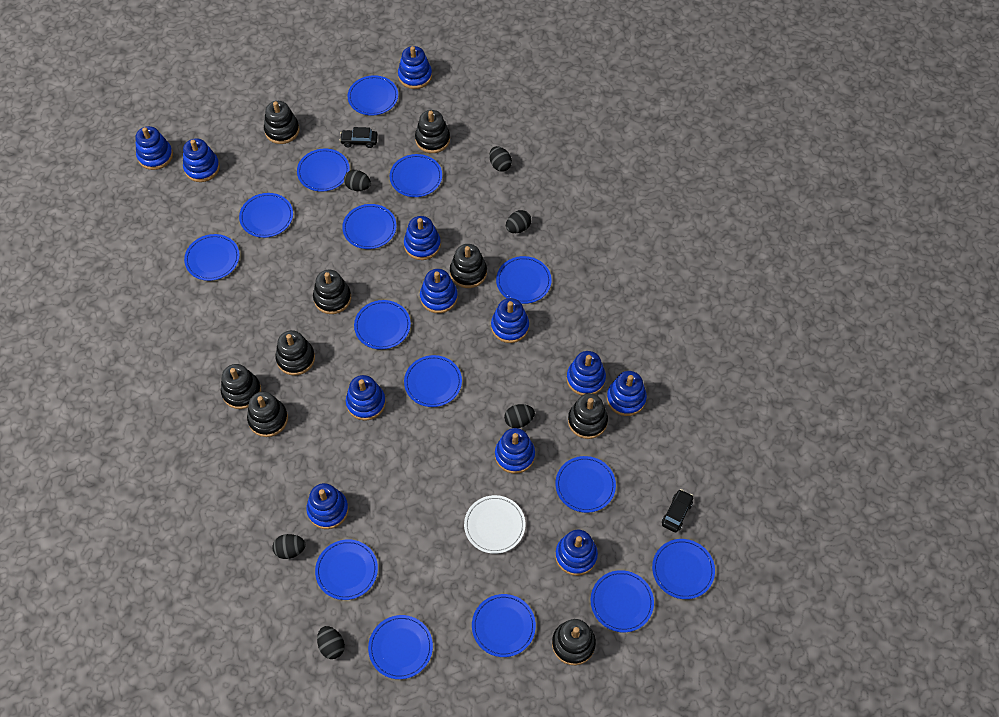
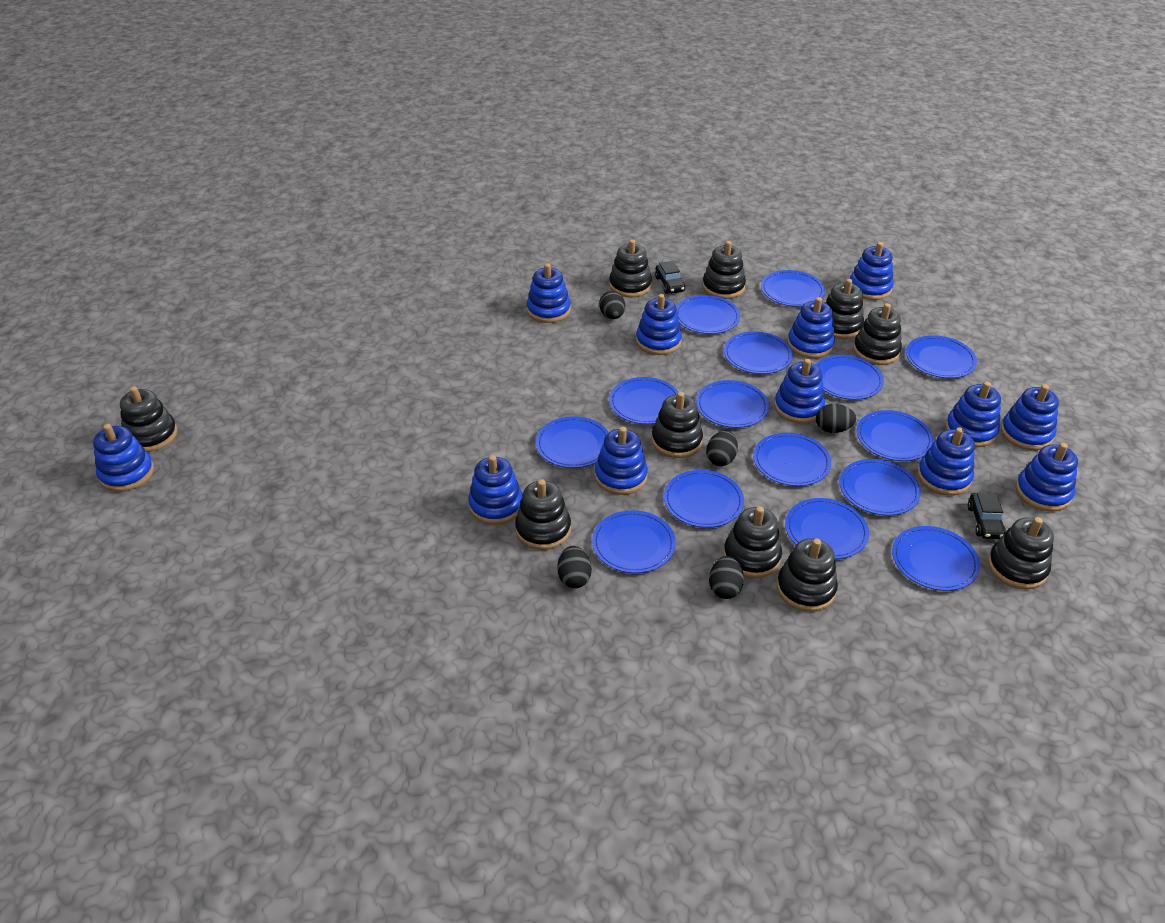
black egg: 6 -> 5
black stacking toy: 9 -> 10
white plate: 1 -> 0

